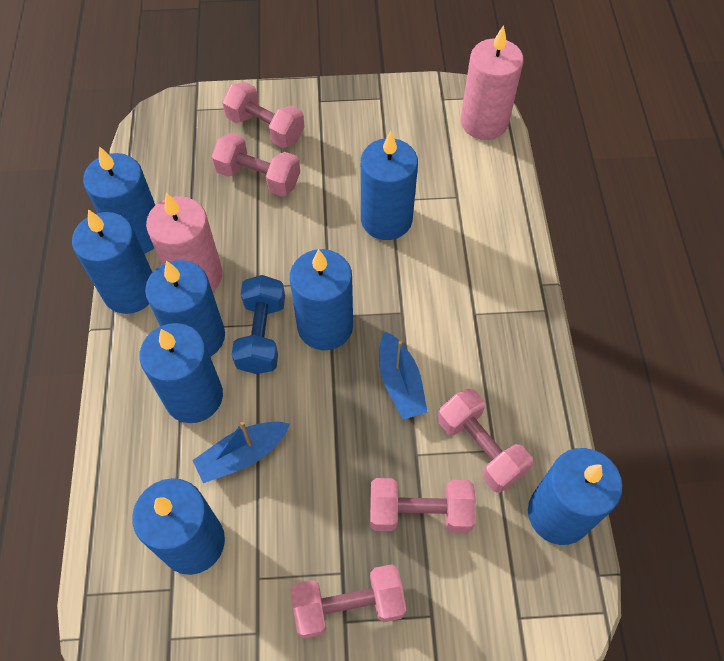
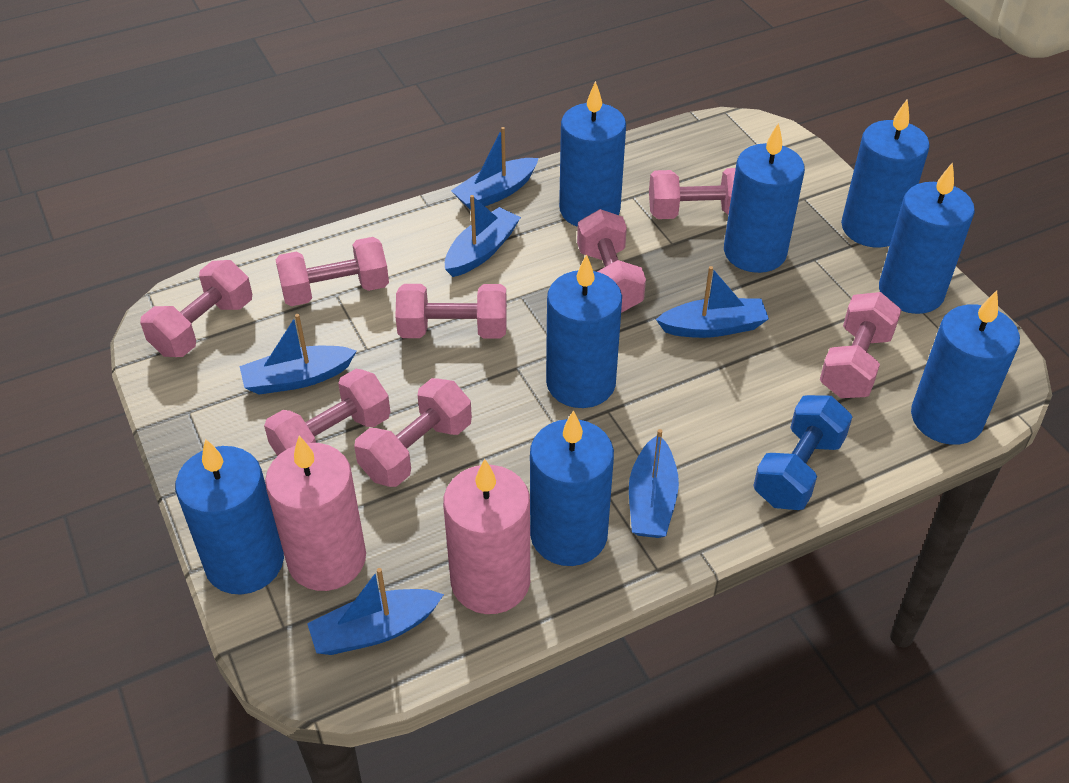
blue boat: 2 -> 6
pink dumbbell: 5 -> 8

